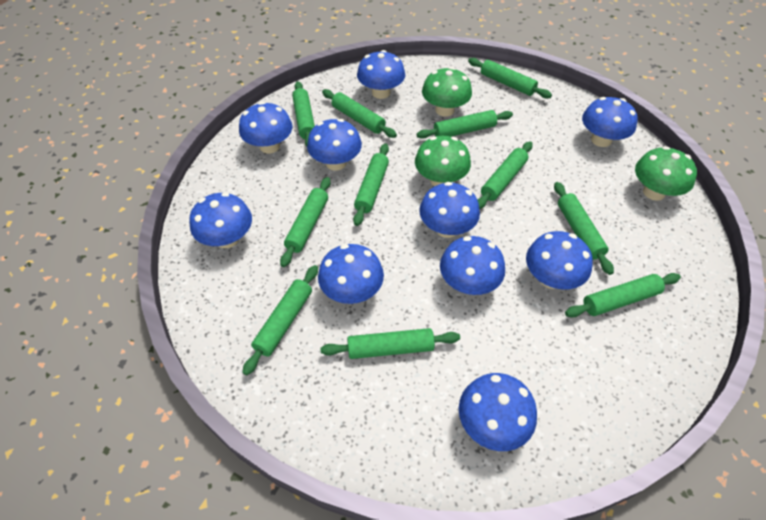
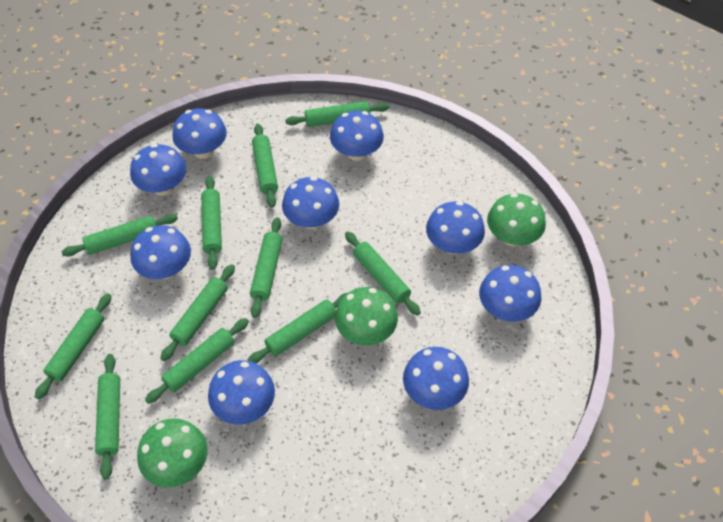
blue mushroom: 10 -> 9

